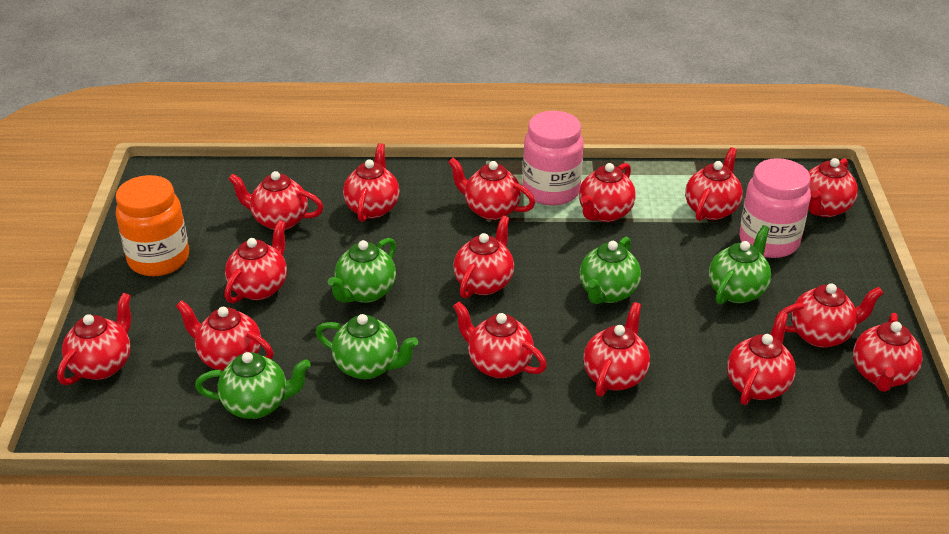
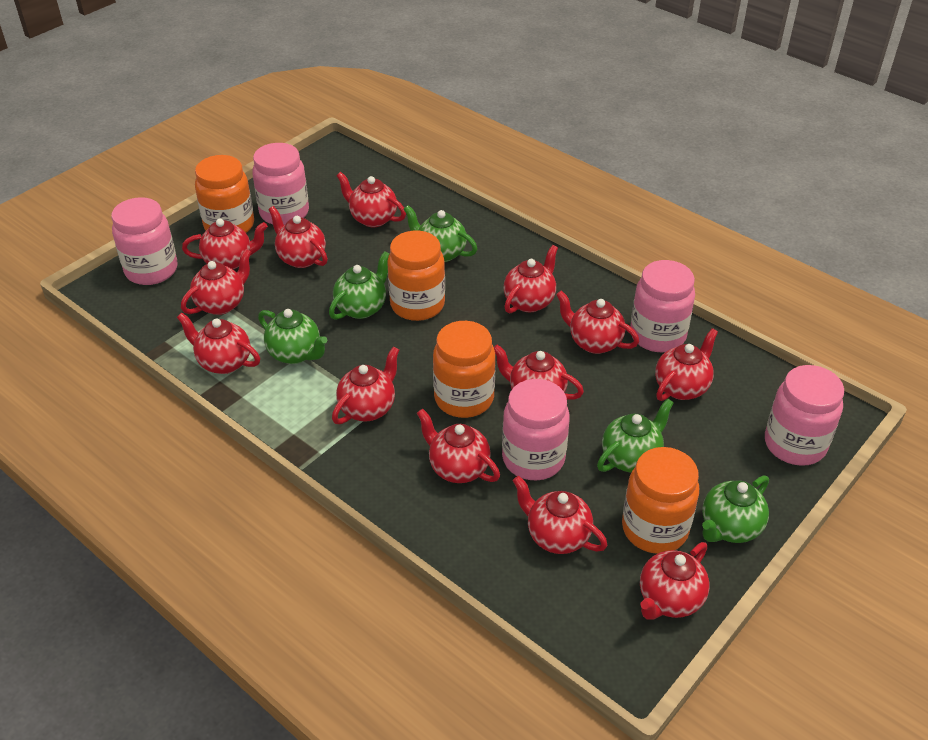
orange jar: 1 -> 4
pink jar: 2 -> 5
red teapot: 15 -> 13

